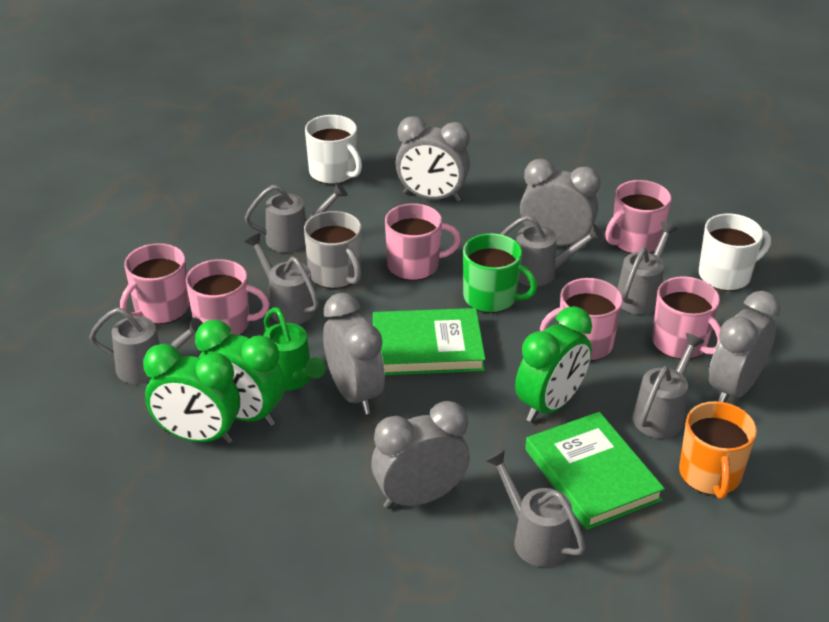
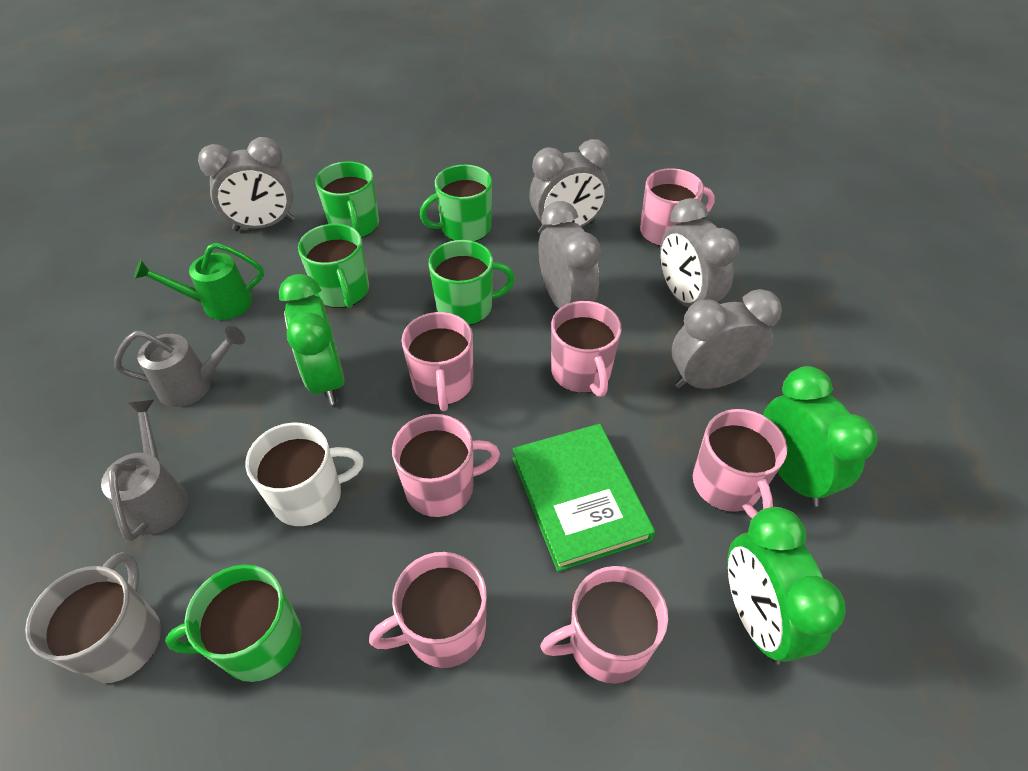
green book: 2 -> 1
green mug: 1 -> 5
grey watering can: 7 -> 2
orange mug: 1 -> 0
pink mug: 6 -> 7
white mug: 2 -> 1

